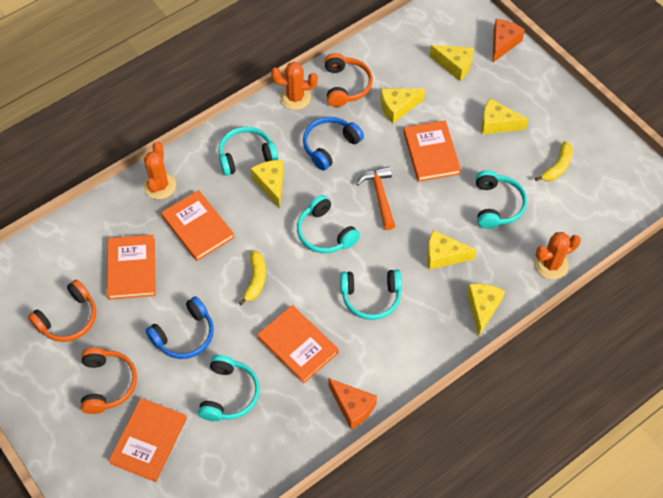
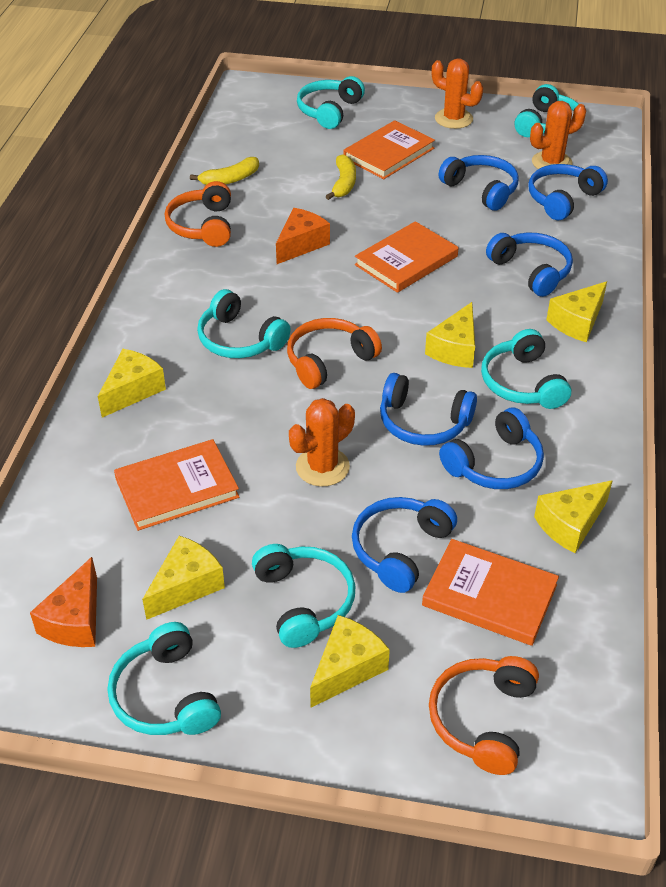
blue headphones: 2 -> 6
orange book: 5 -> 4
orange hammer: 1 -> 0
turquoise headphones: 5 -> 6

